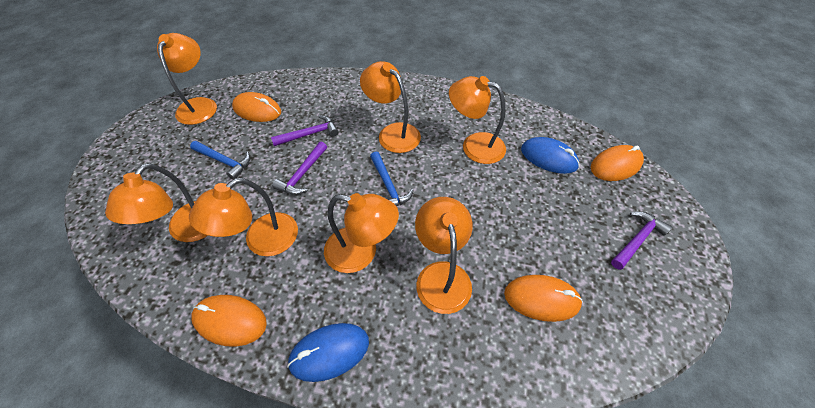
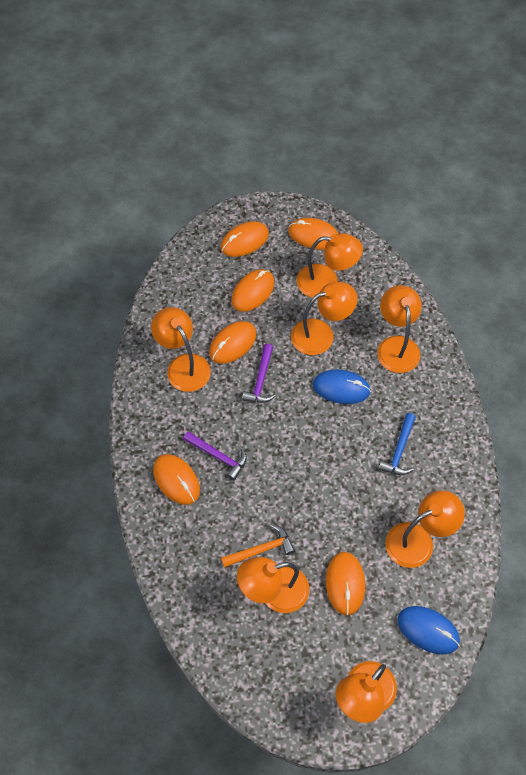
blue hammer: 2 -> 1
orange hammer: 0 -> 1
orange mouse: 4 -> 6
purple hammer: 3 -> 2

